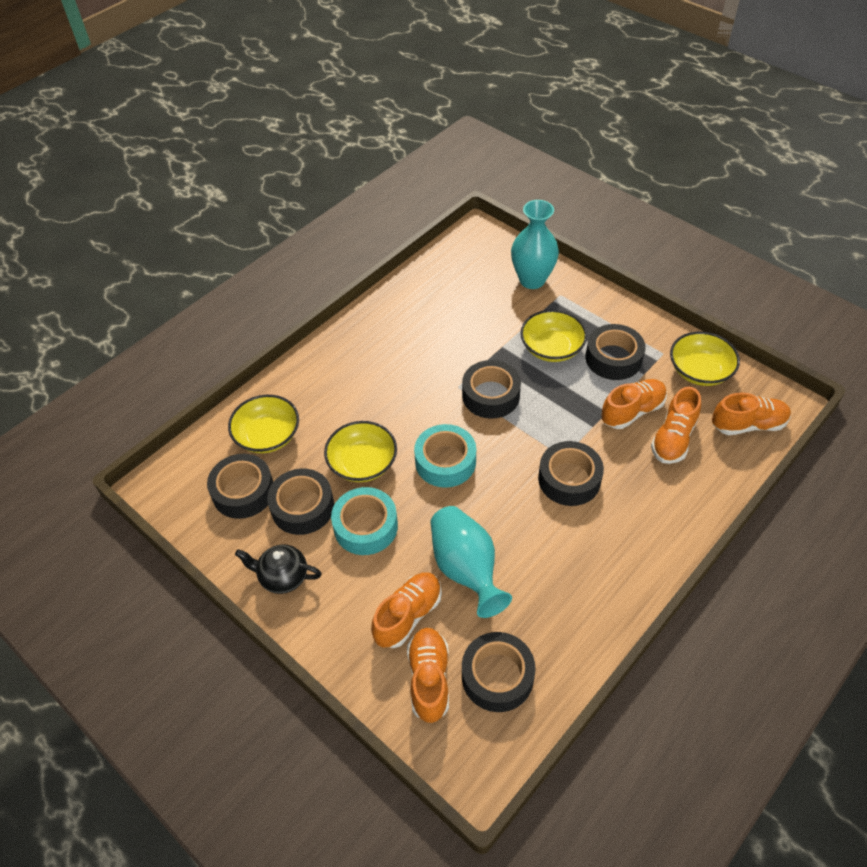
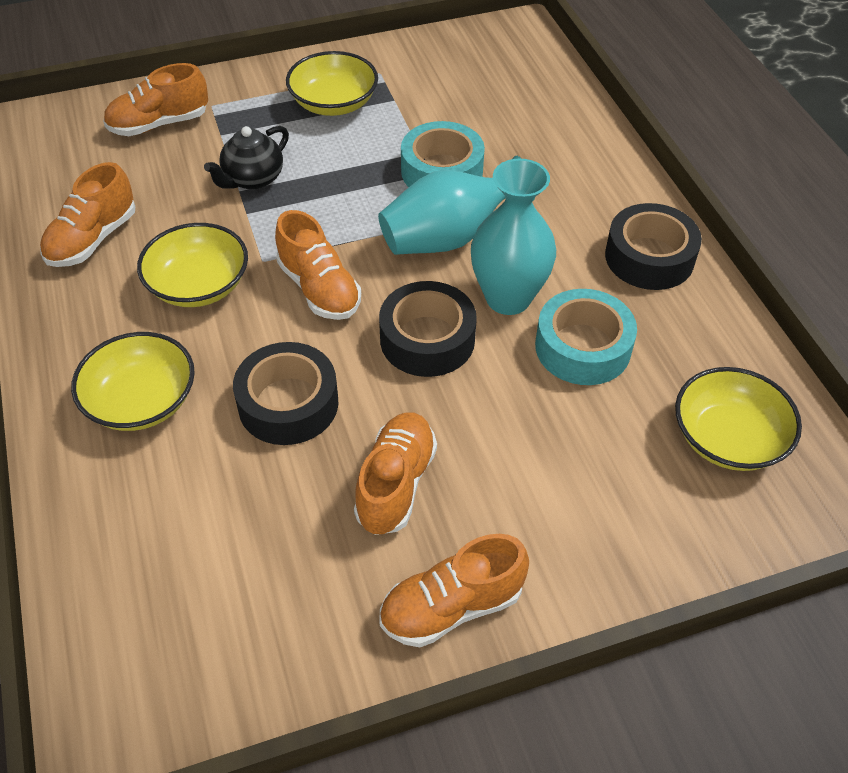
black tape: 6 -> 3

